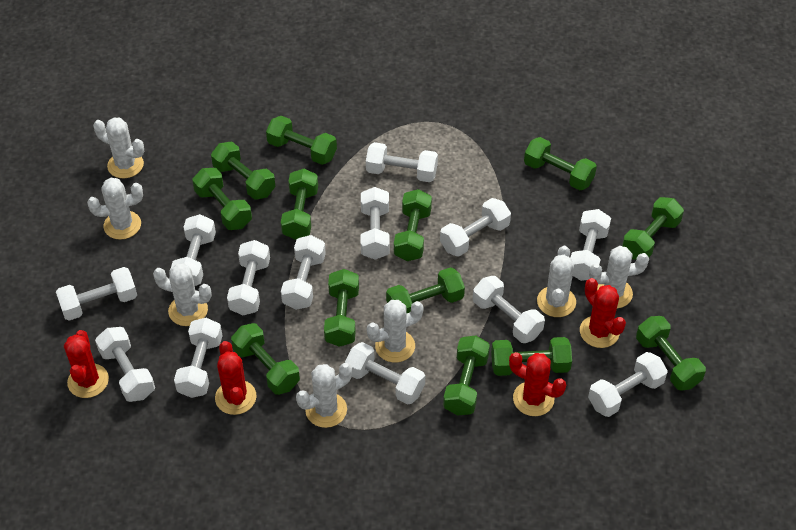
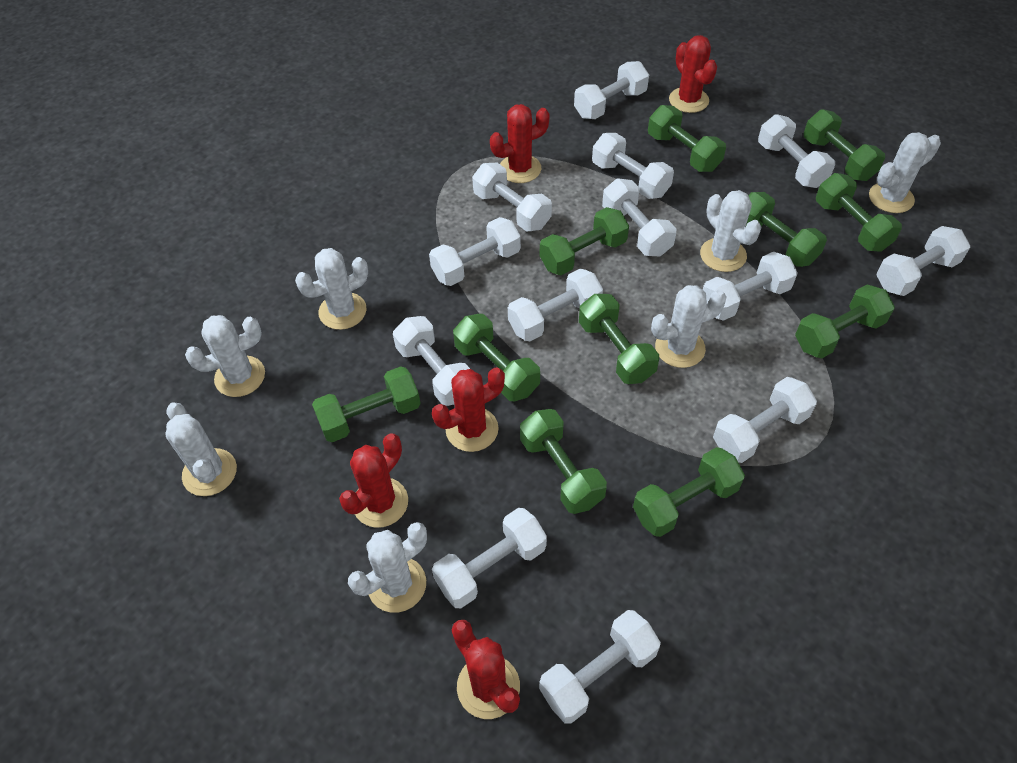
green dumbbell: 13 -> 11
red cactus: 4 -> 5

